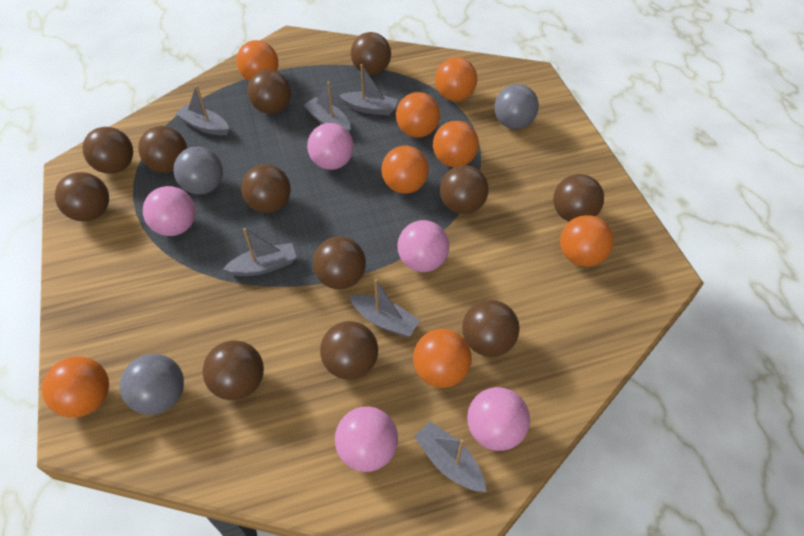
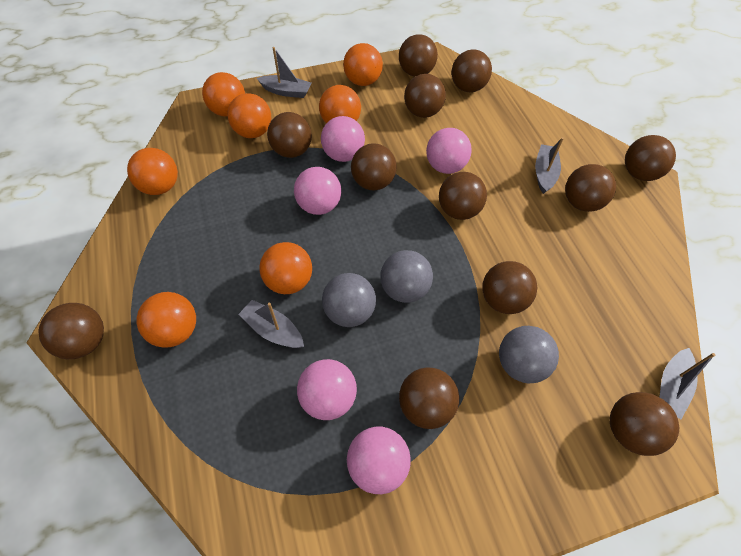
grey boat: 6 -> 4
orange ball: 8 -> 7

